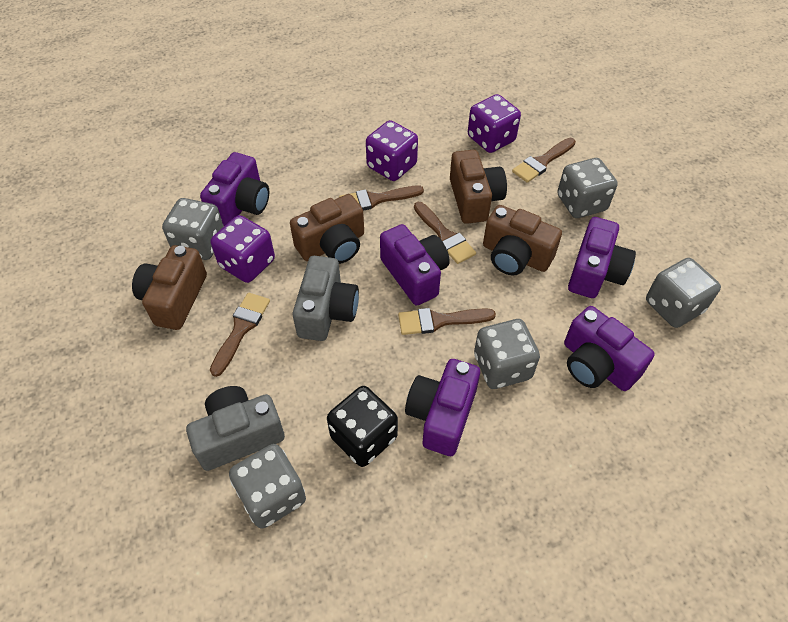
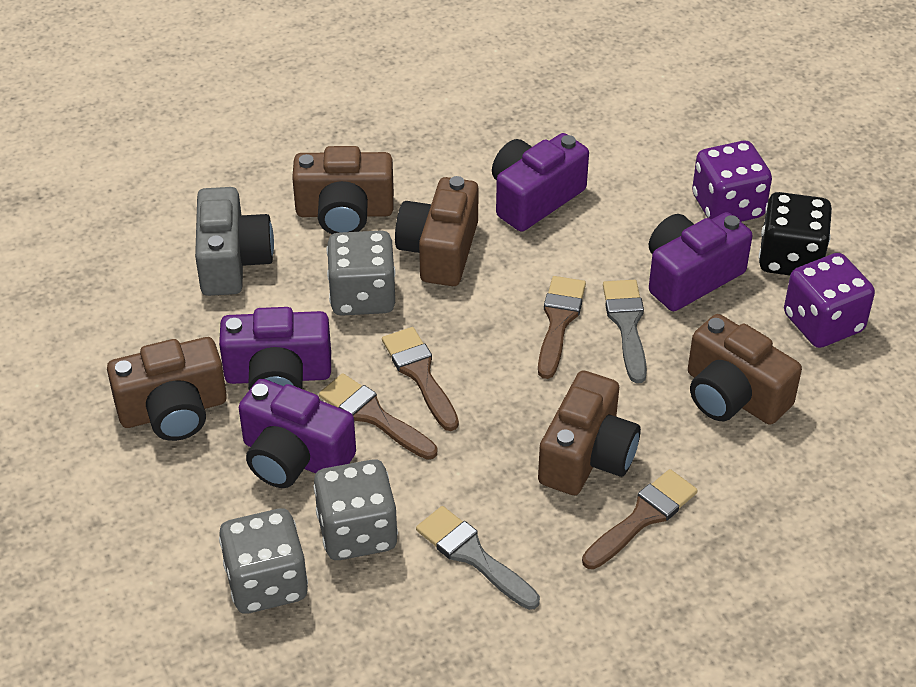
brown brush: 5 -> 4
brown camera: 4 -> 5
grey brush: 0 -> 2
grey camera: 2 -> 1
grey dice: 5 -> 3
purple camera: 5 -> 4
purple dice: 3 -> 2

